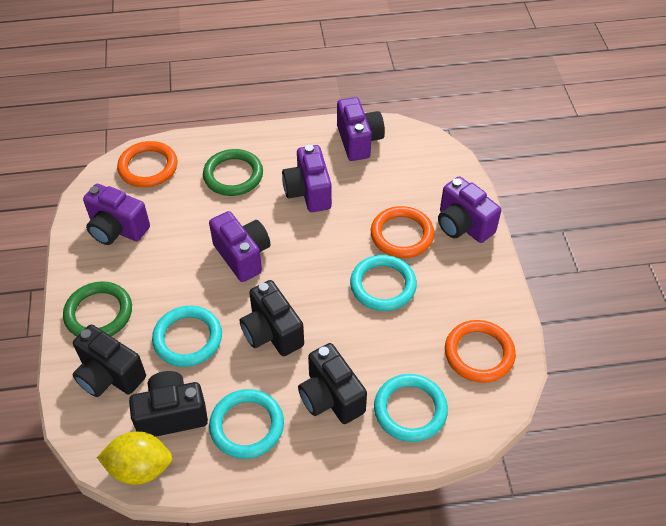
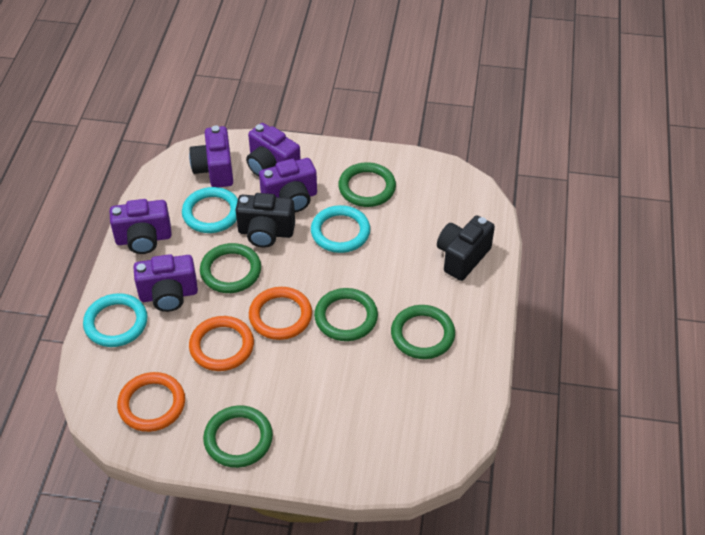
black camera: 4 -> 2
green ring: 2 -> 5
turquoise ring: 4 -> 3
yellow lemon: 1 -> 0

